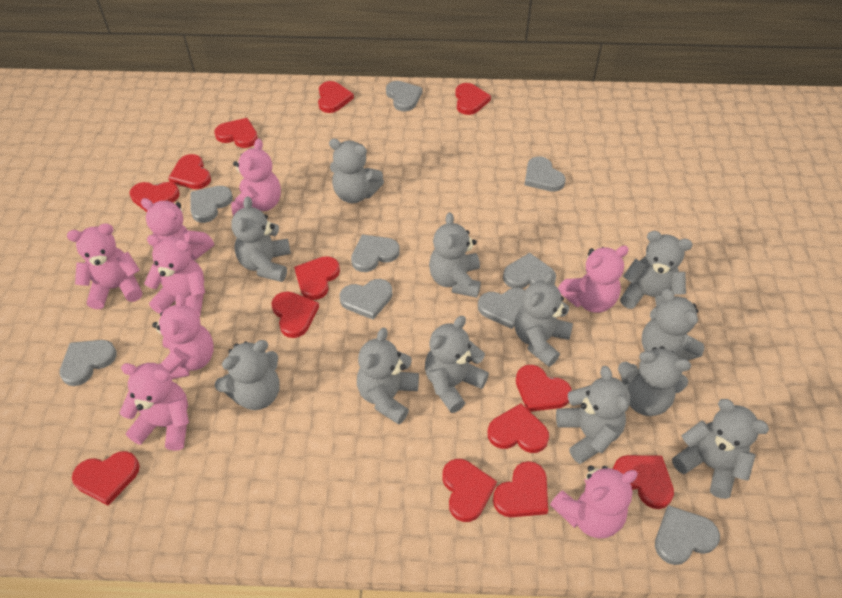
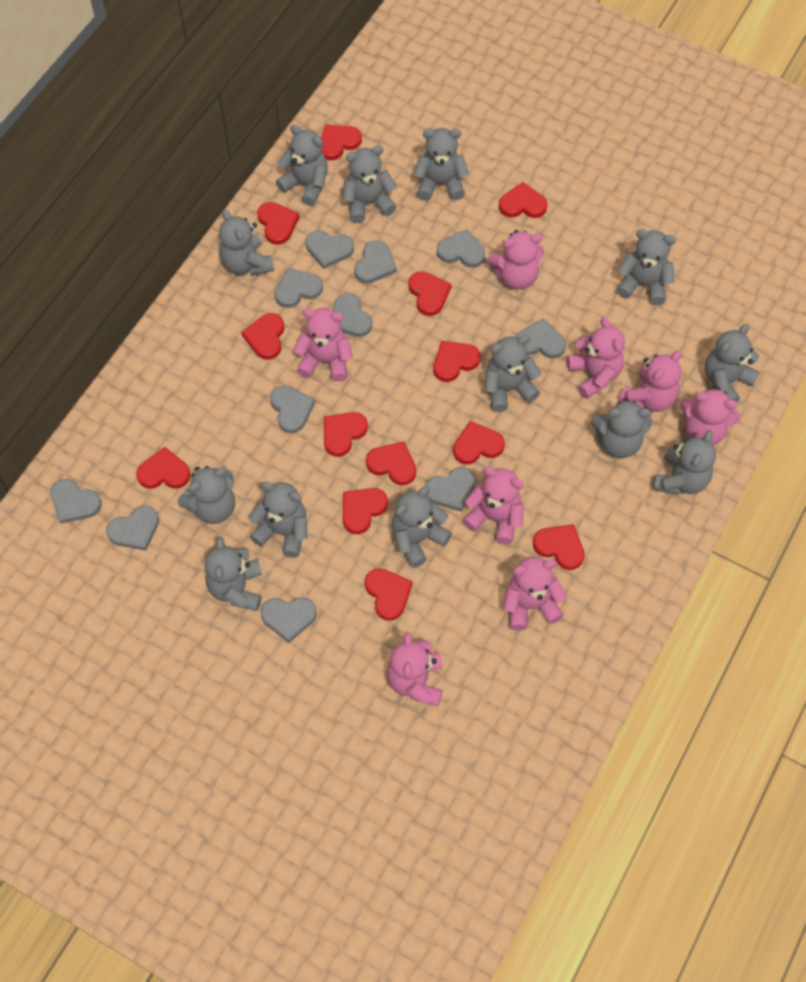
grey heart: 9 -> 11
grey teddy bear: 12 -> 13

